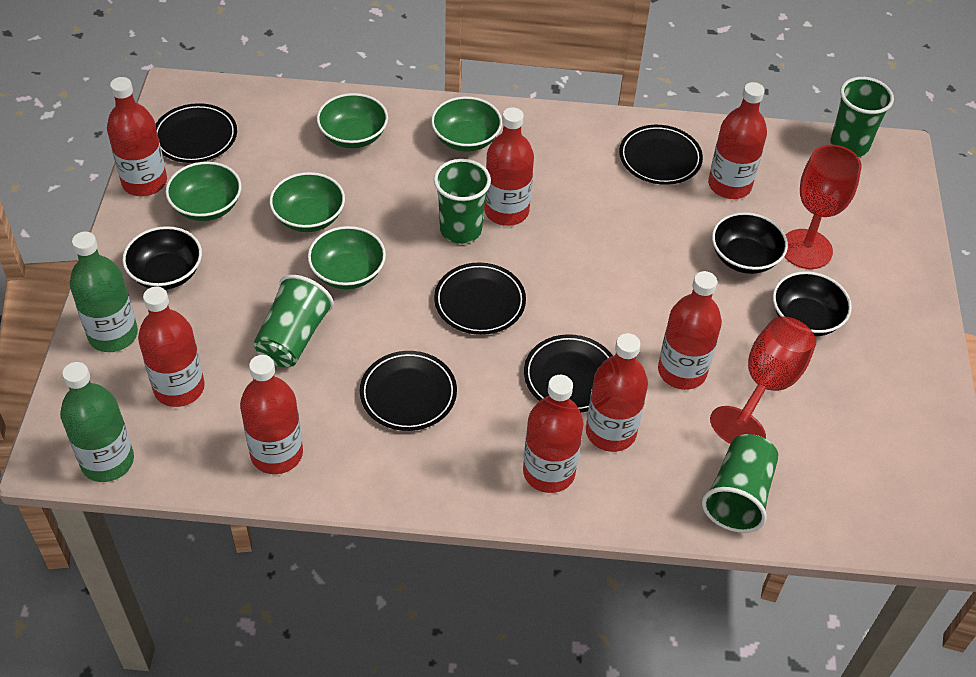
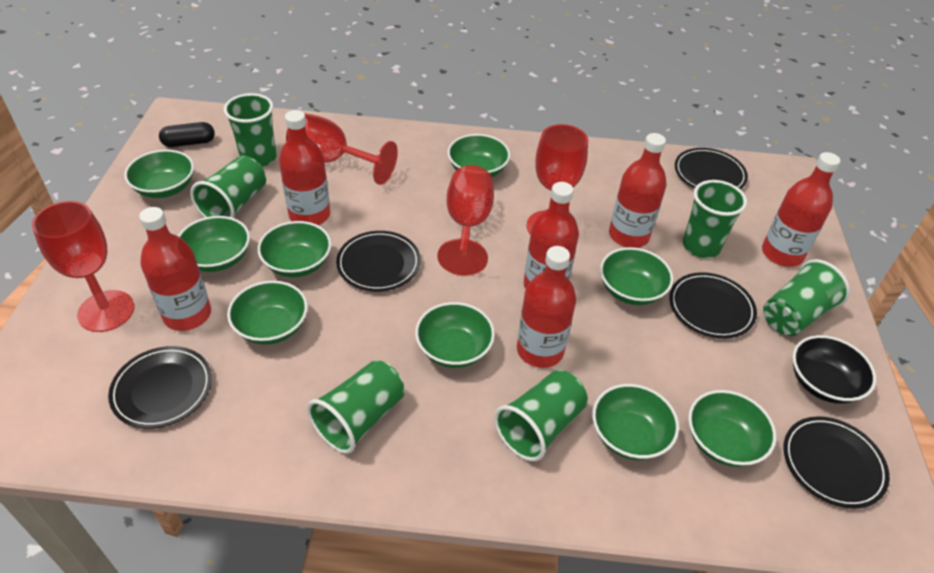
black bowl: 3 -> 1
black capsule: 0 -> 1
green bottle: 2 -> 0
green bowl: 5 -> 9
green cup: 4 -> 6
red bottle: 8 -> 6
red goblet: 2 -> 4

